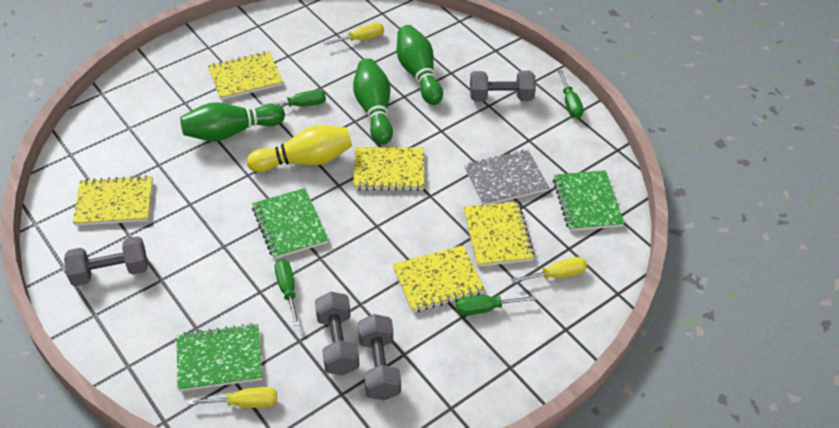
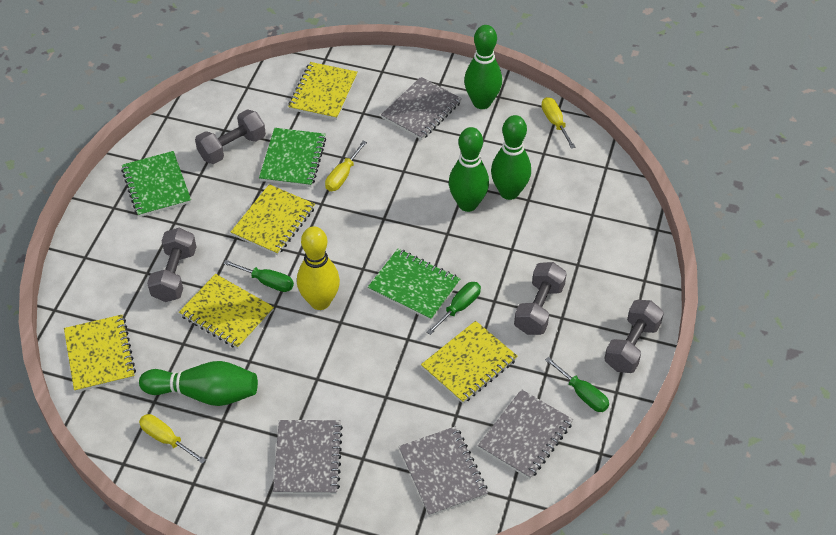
green bowling pin: 3 -> 4
green screwdriver: 4 -> 3
grey notebook: 1 -> 4

